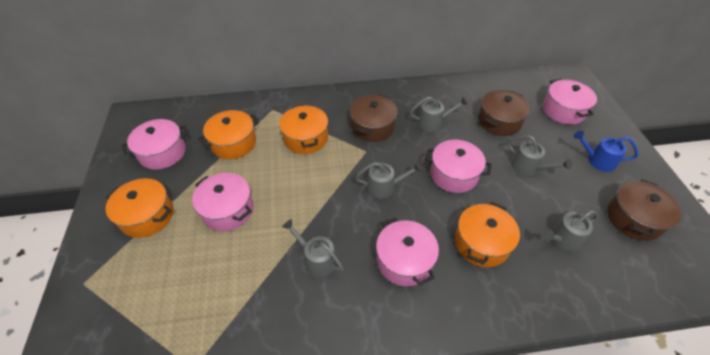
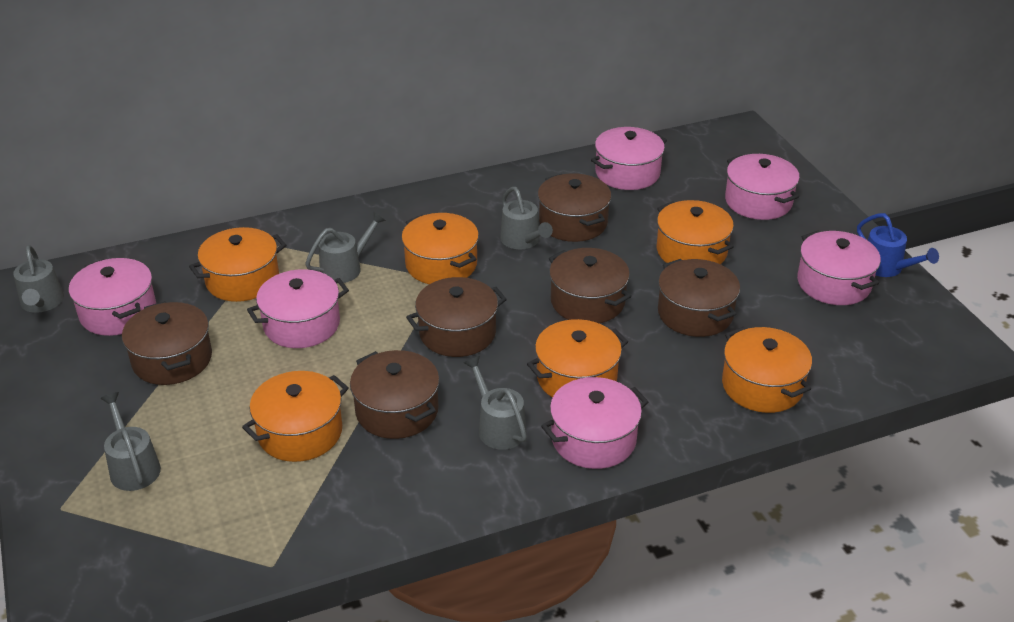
brown pot: 3 -> 6
orange pot: 4 -> 6
pink pot: 5 -> 6

